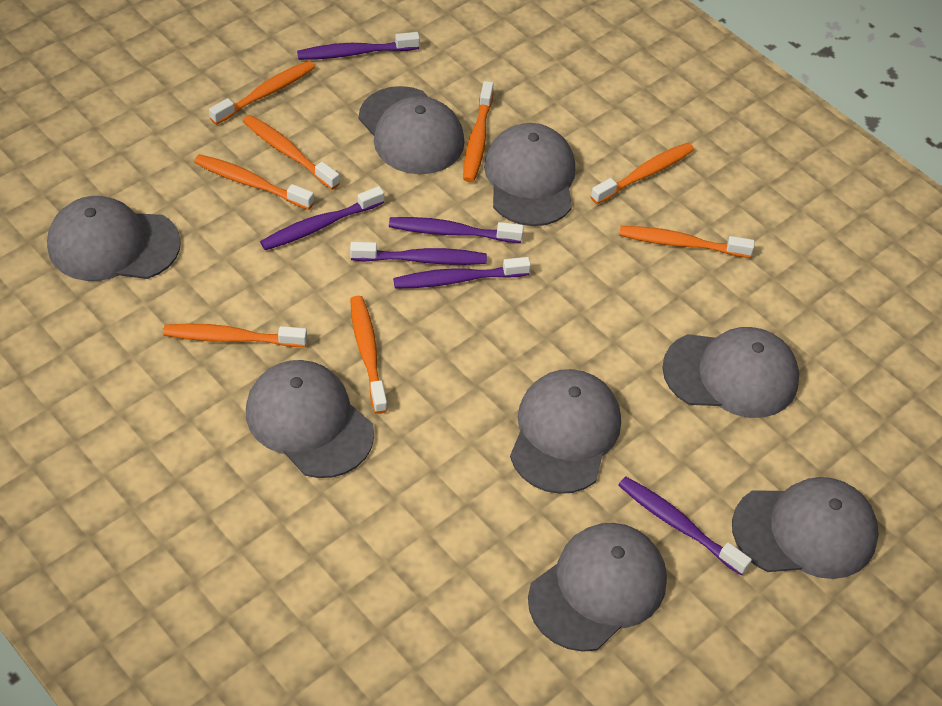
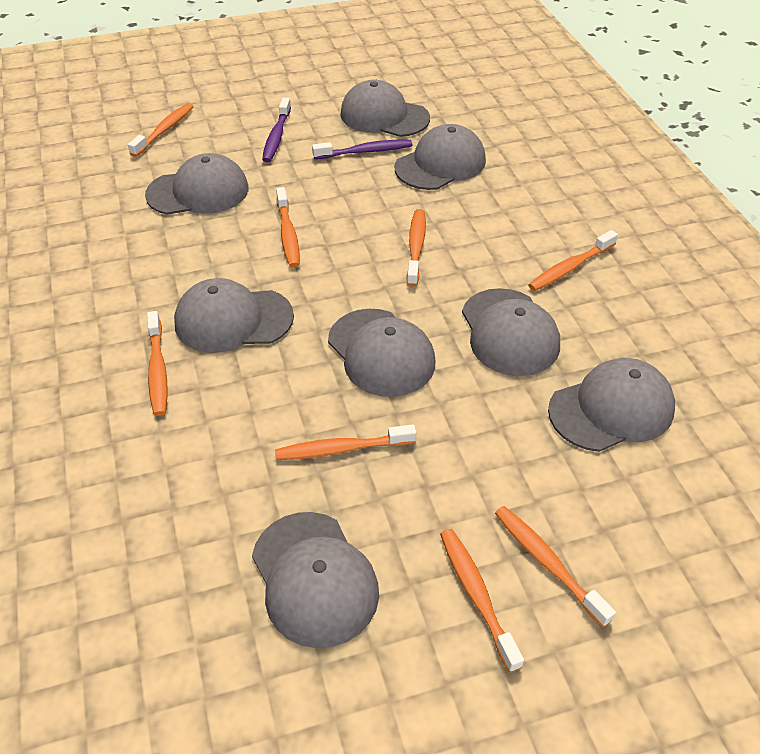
purple toothbrush: 6 -> 2

